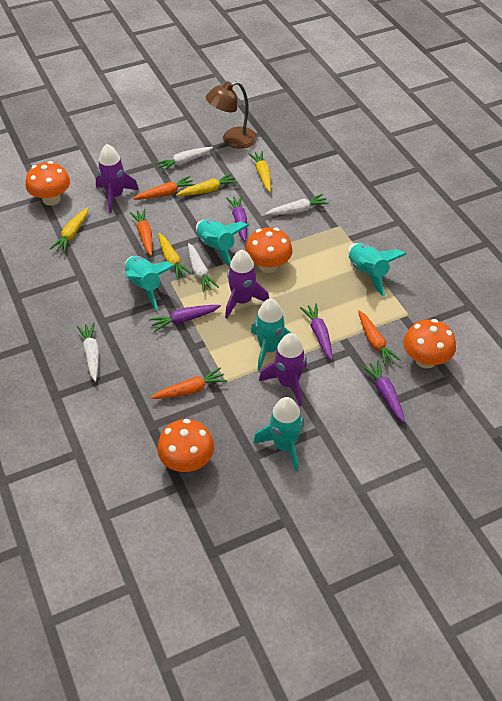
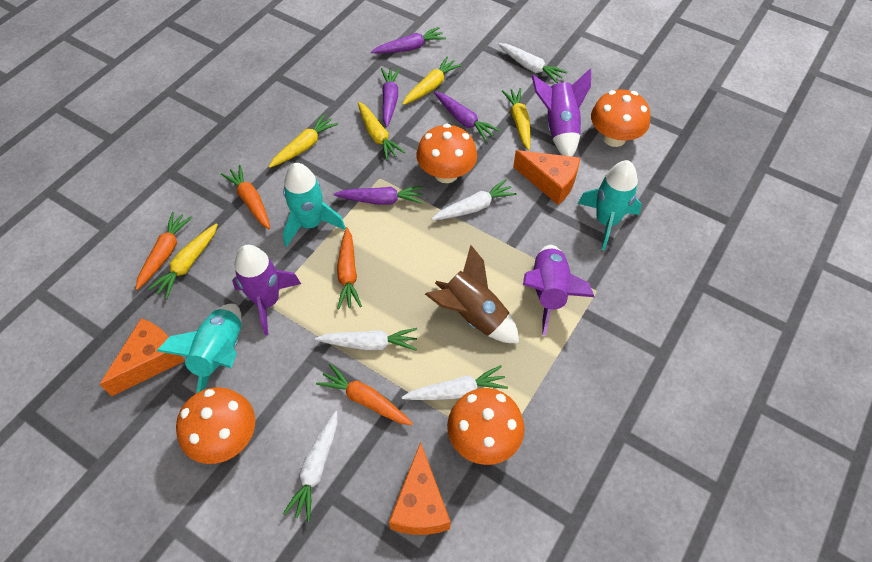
brown lamp: 1 -> 0
brown rocket: 0 -> 1
orange cheese: 0 -> 3
turquoise rocket: 5 -> 3
white carrot: 4 -> 5
yellow carrot: 4 -> 5

